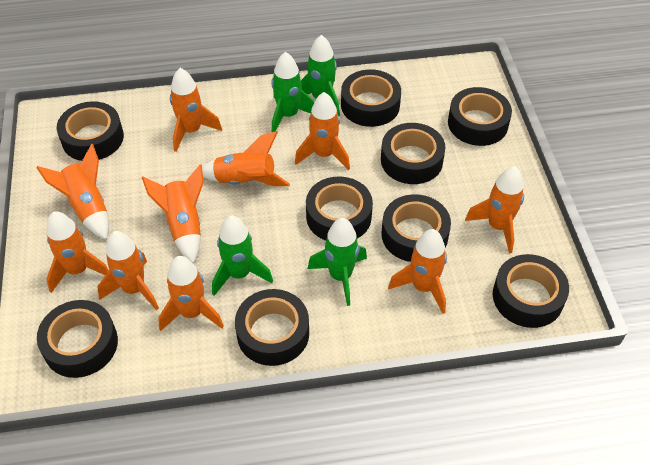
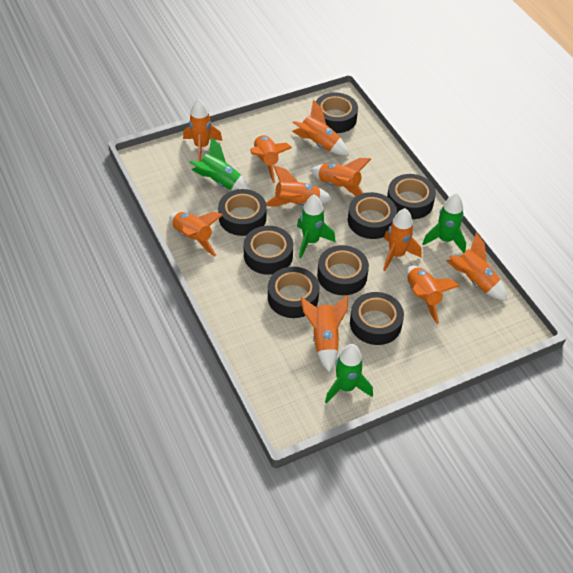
black tape: 9 -> 8

